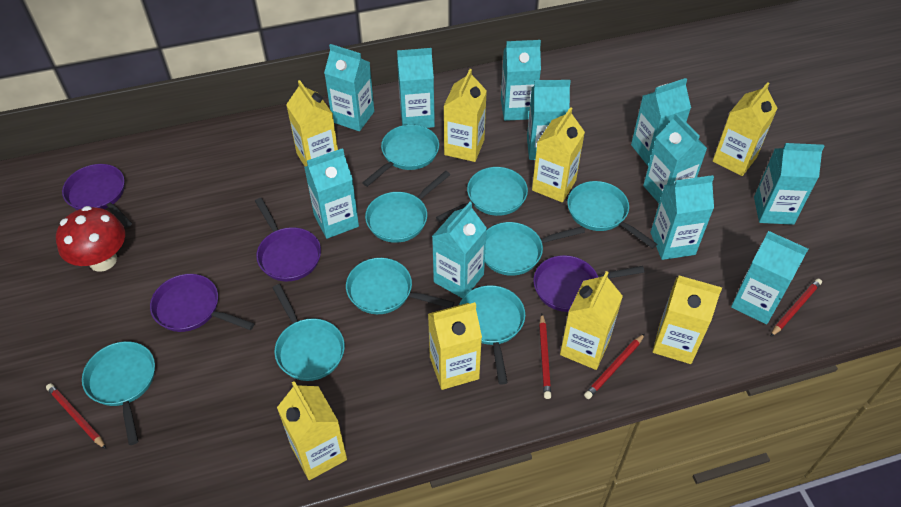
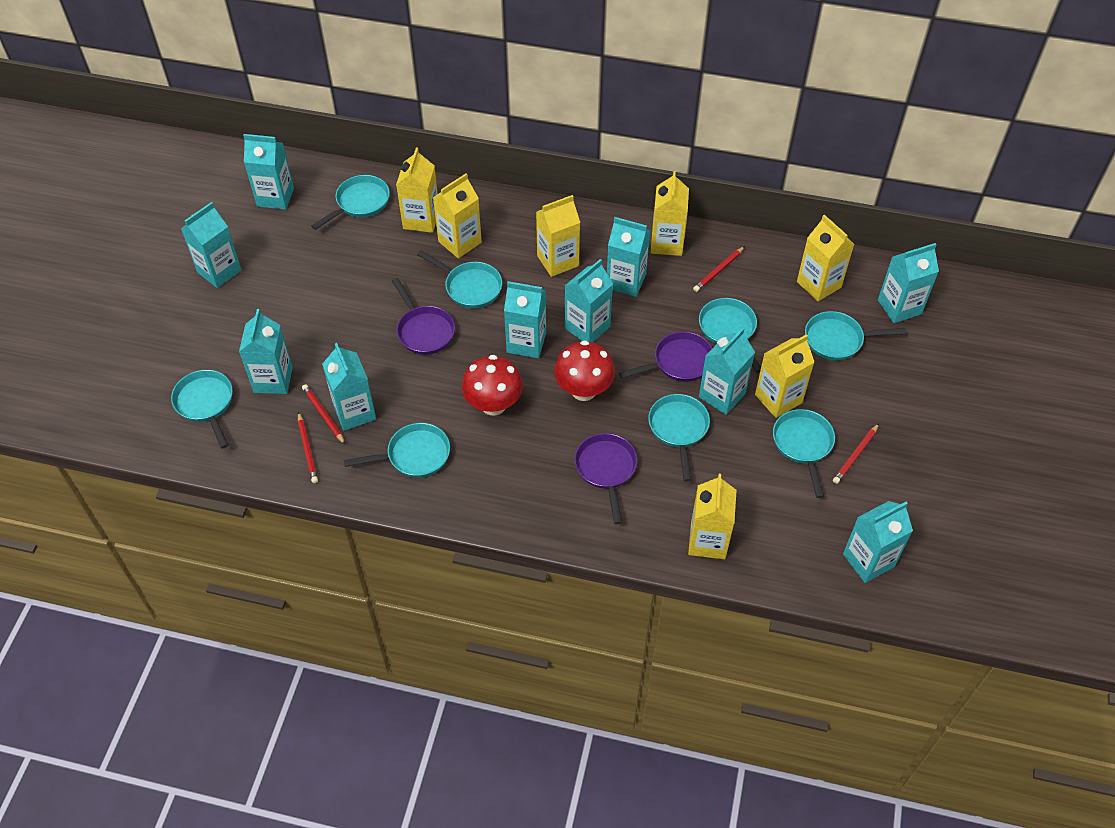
purple pan: 4 -> 3
red mushroom: 1 -> 2
turquoise carton: 11 -> 10
turquoise pan: 9 -> 8
yellow carton: 8 -> 7

